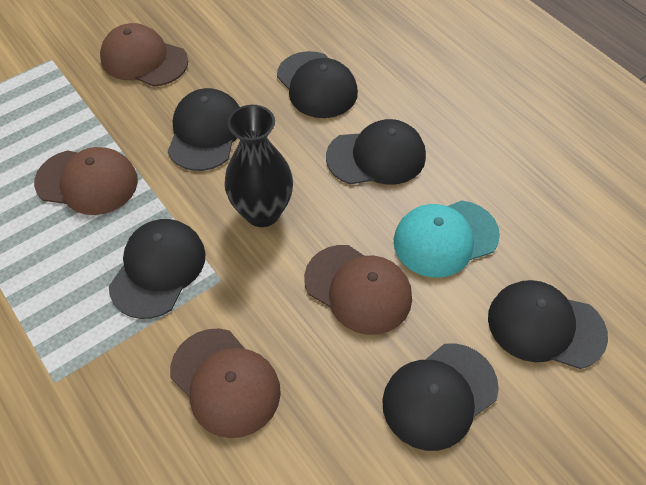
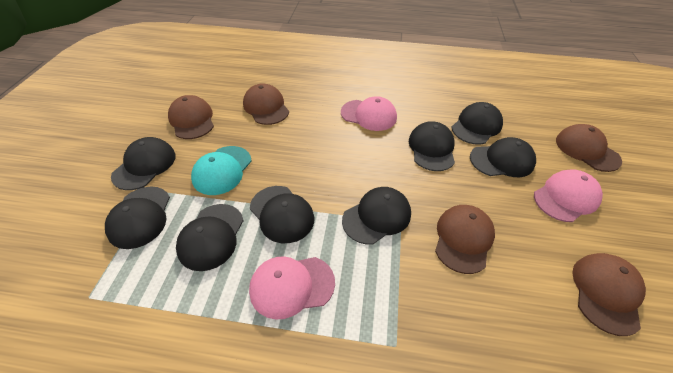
black cap: 6 -> 8
black vase: 1 -> 0
brown cap: 4 -> 5
pink cap: 0 -> 3

